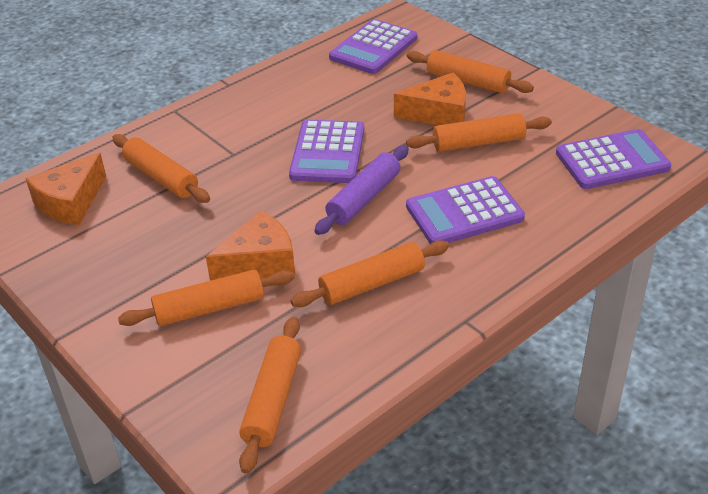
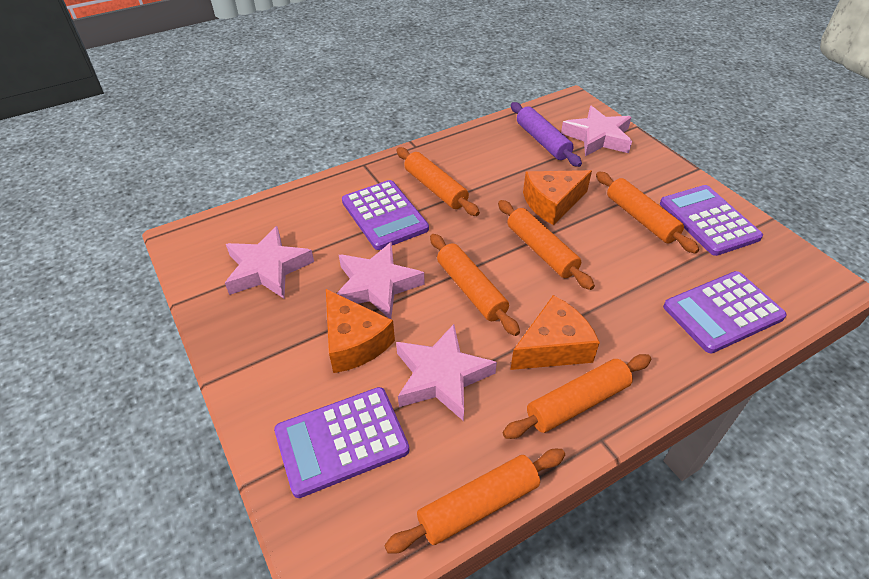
pink star: 0 -> 4

